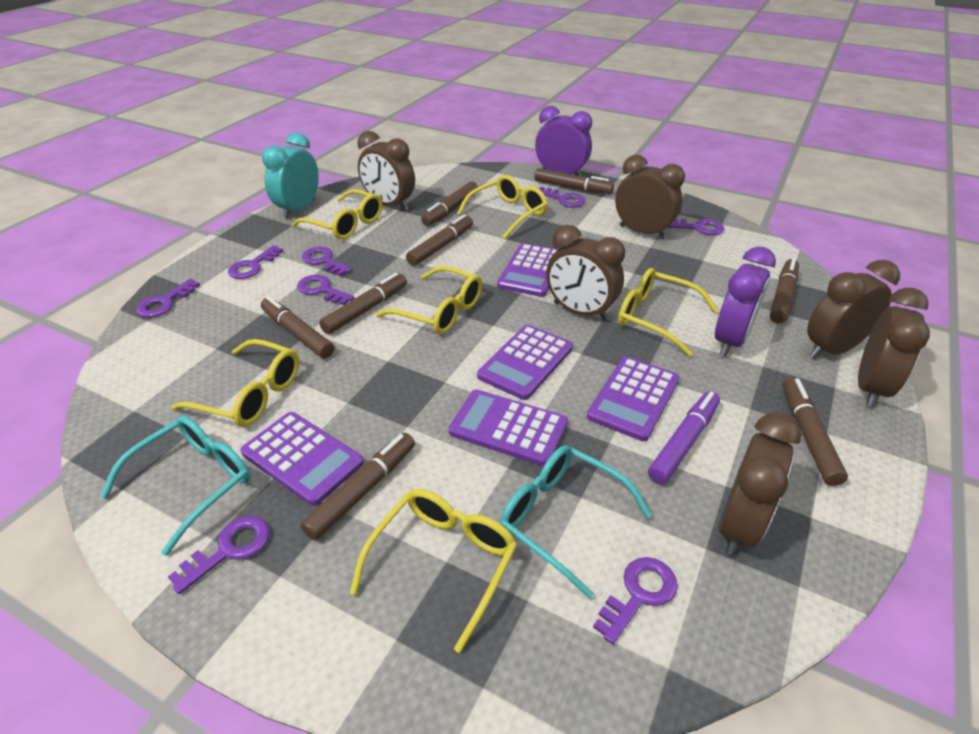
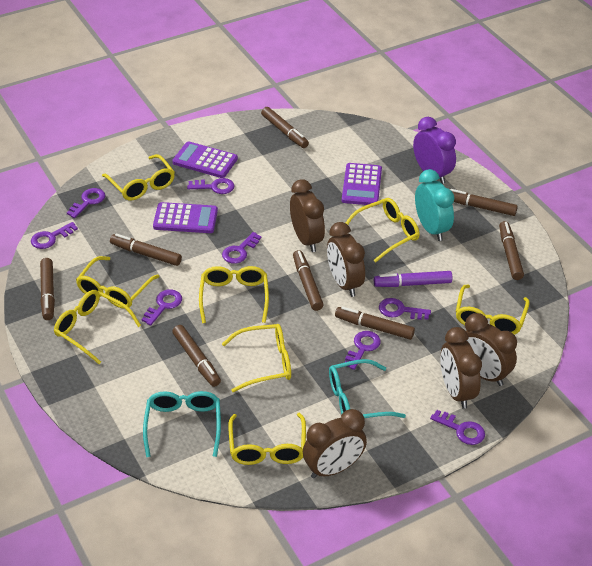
brown clock: 6 -> 5
purple calculator: 5 -> 3
purple clock: 2 -> 1
yellow glasses: 6 -> 8

